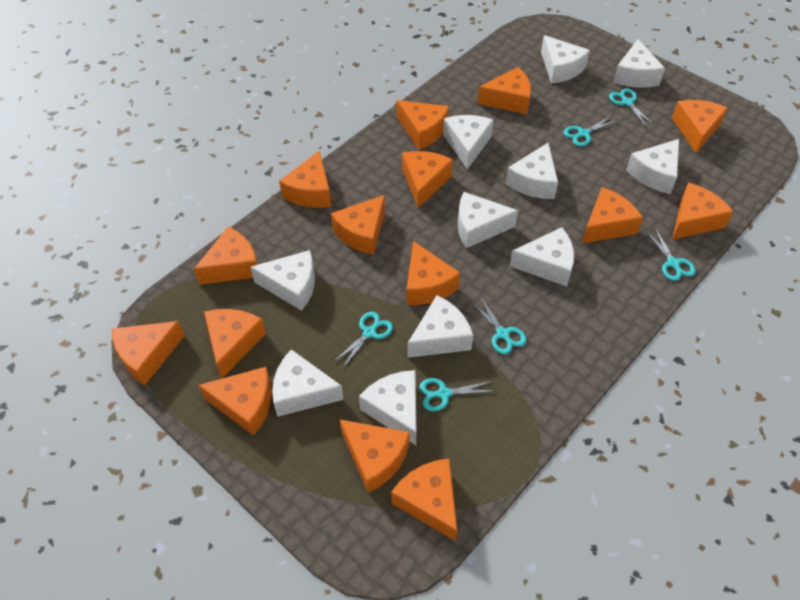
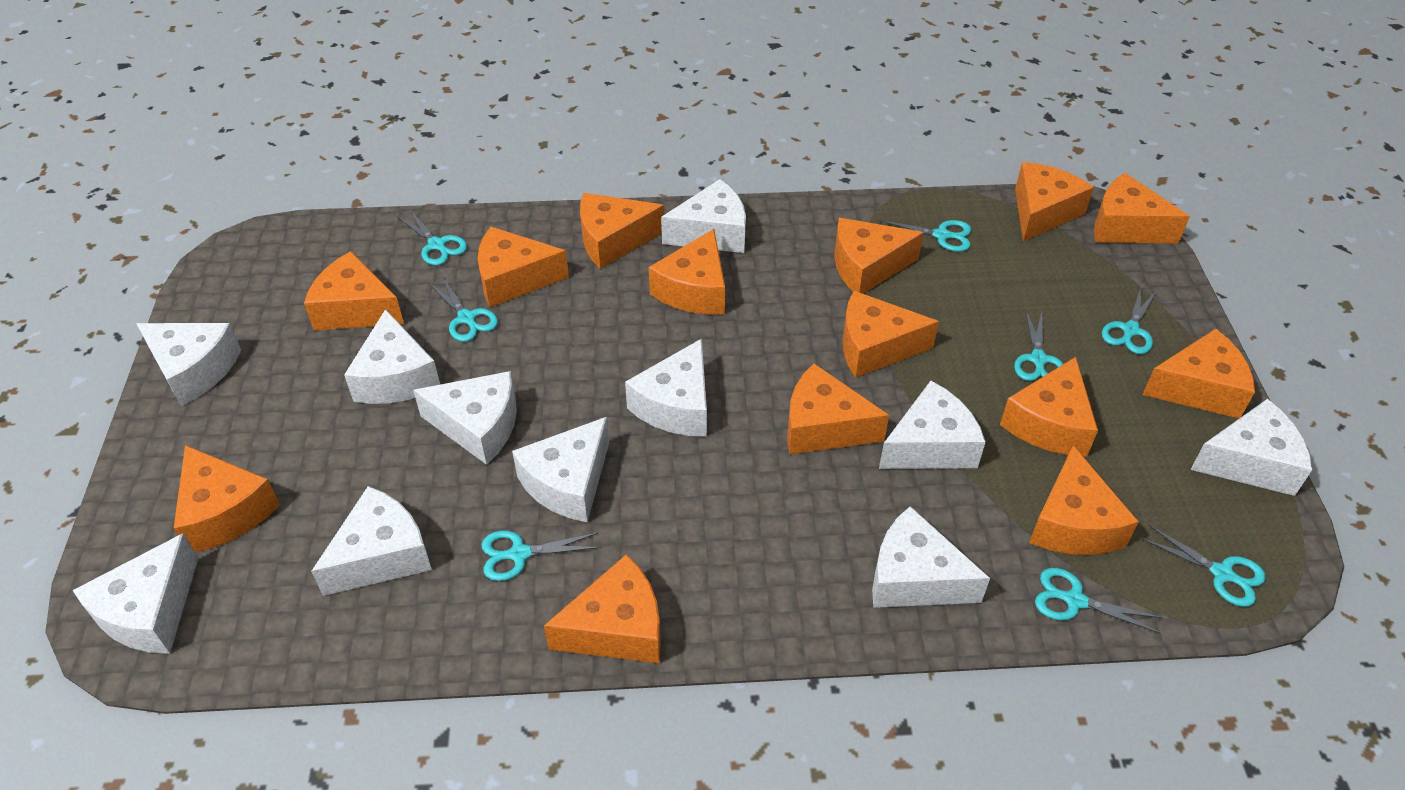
orange cheese: 15 -> 14
turquoise scissors: 6 -> 8

